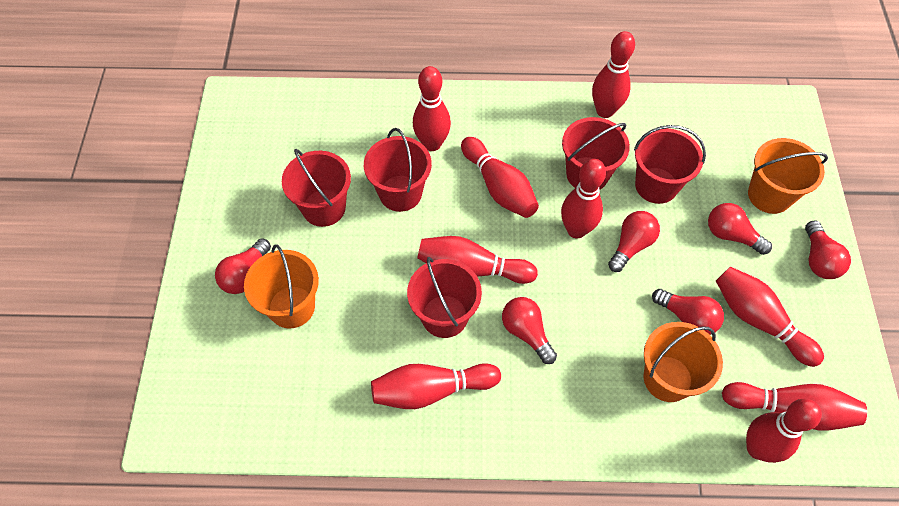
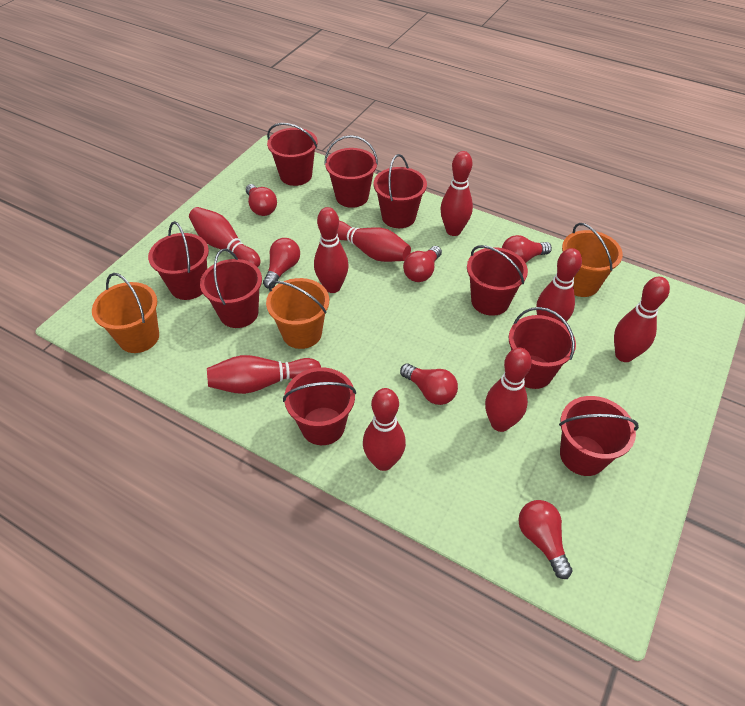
red bucket: 5 -> 9

